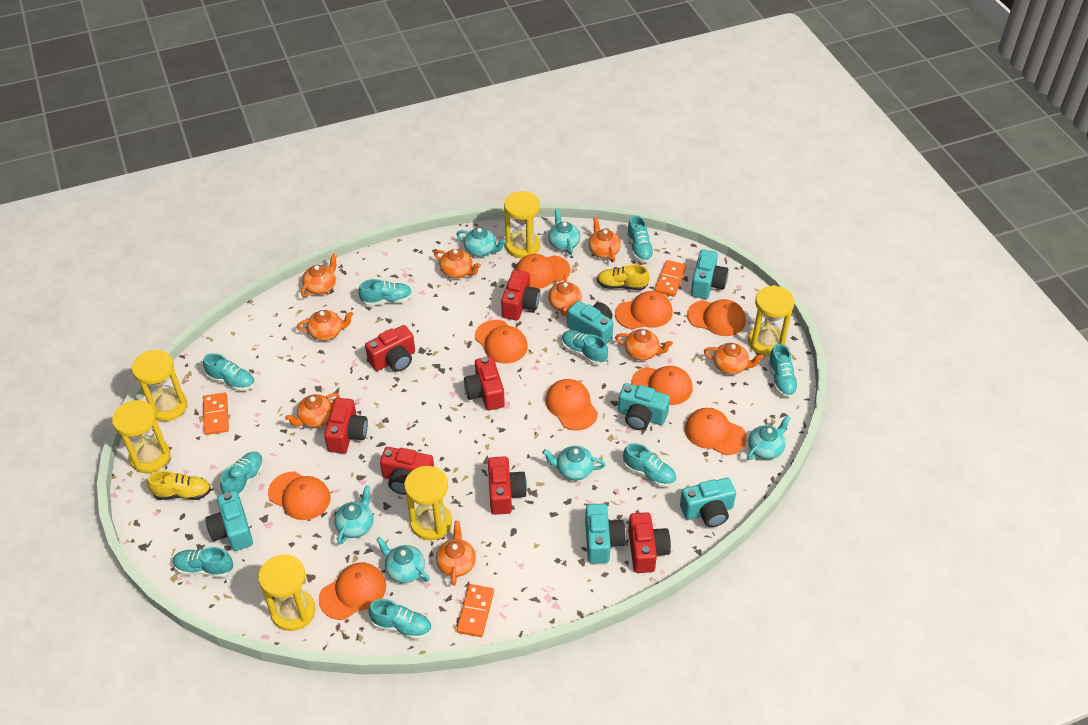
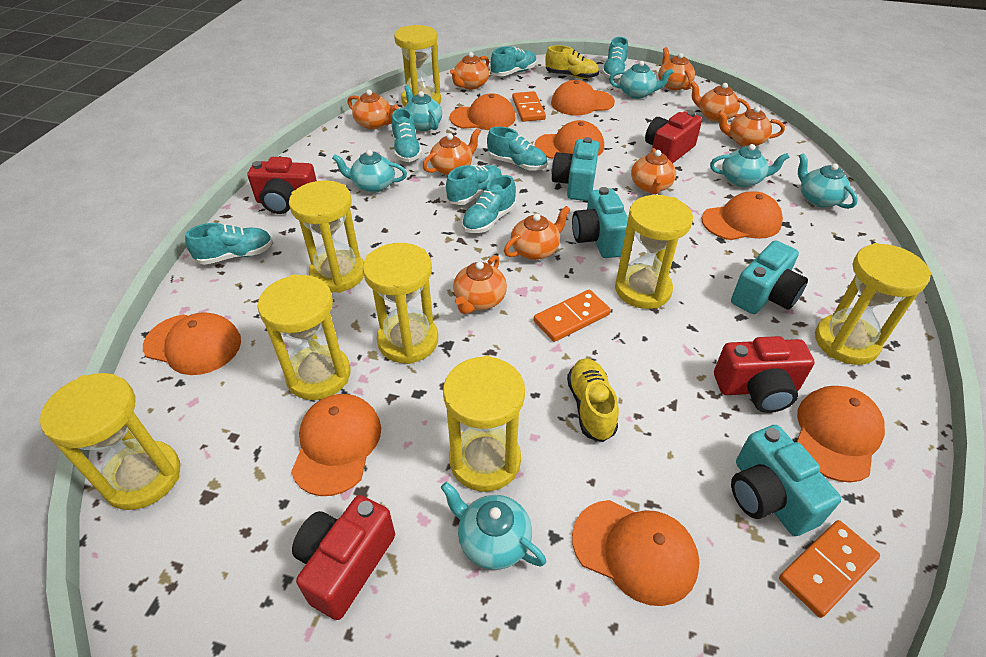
orange cap: 9 -> 8
red camera: 7 -> 4
turquoise camera: 6 -> 4
turquoise shoe: 9 -> 7
yellow hourglass: 6 -> 8

